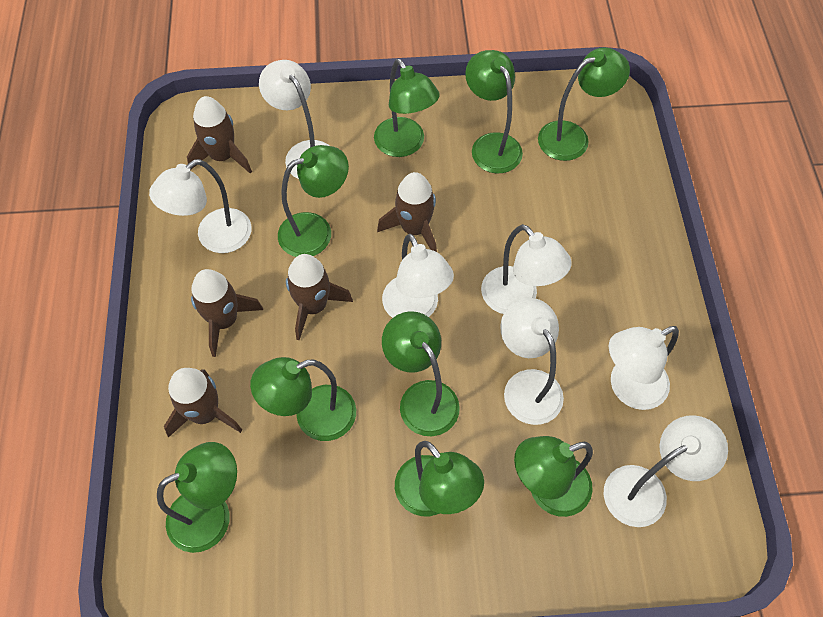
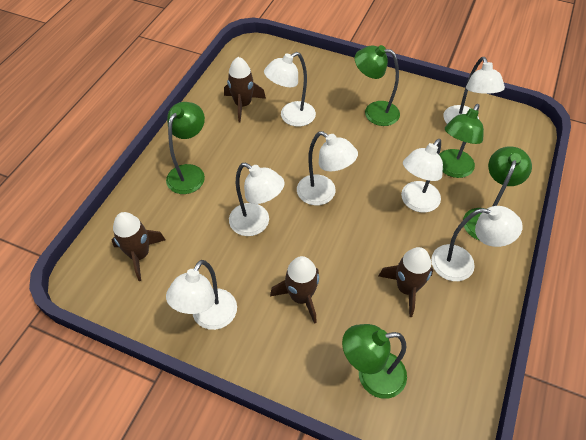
brown rocket: 5 -> 4
green lamp: 9 -> 5

